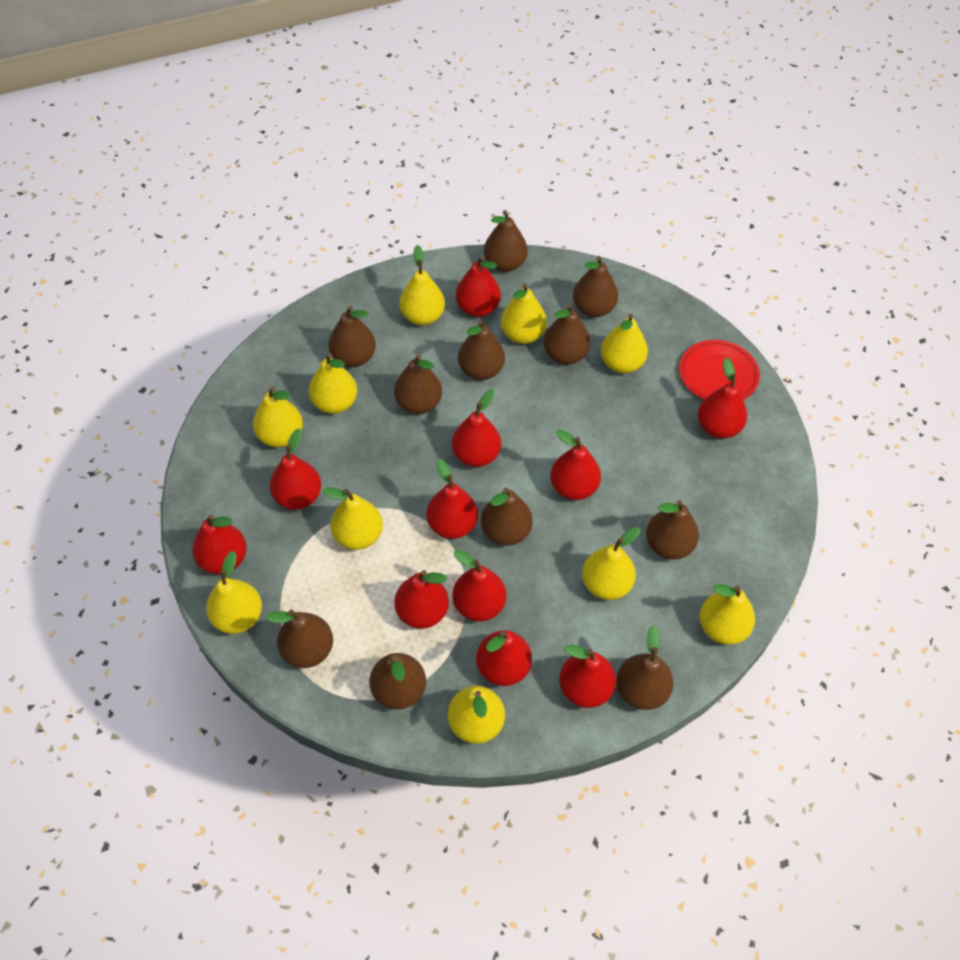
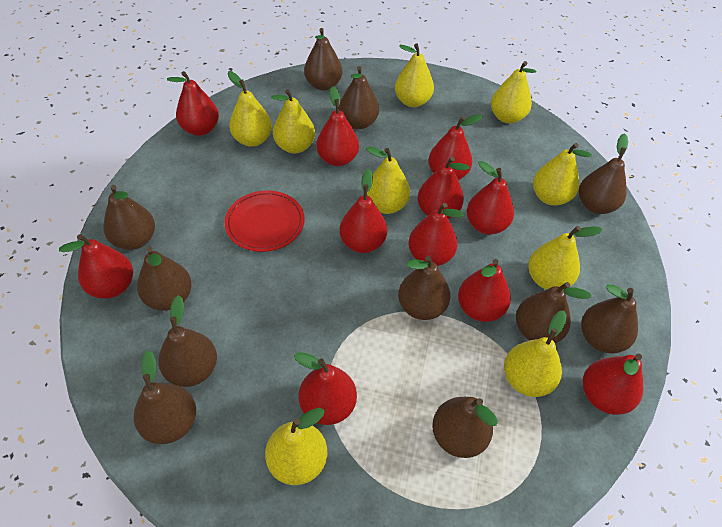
yellow pear: 10 -> 9

